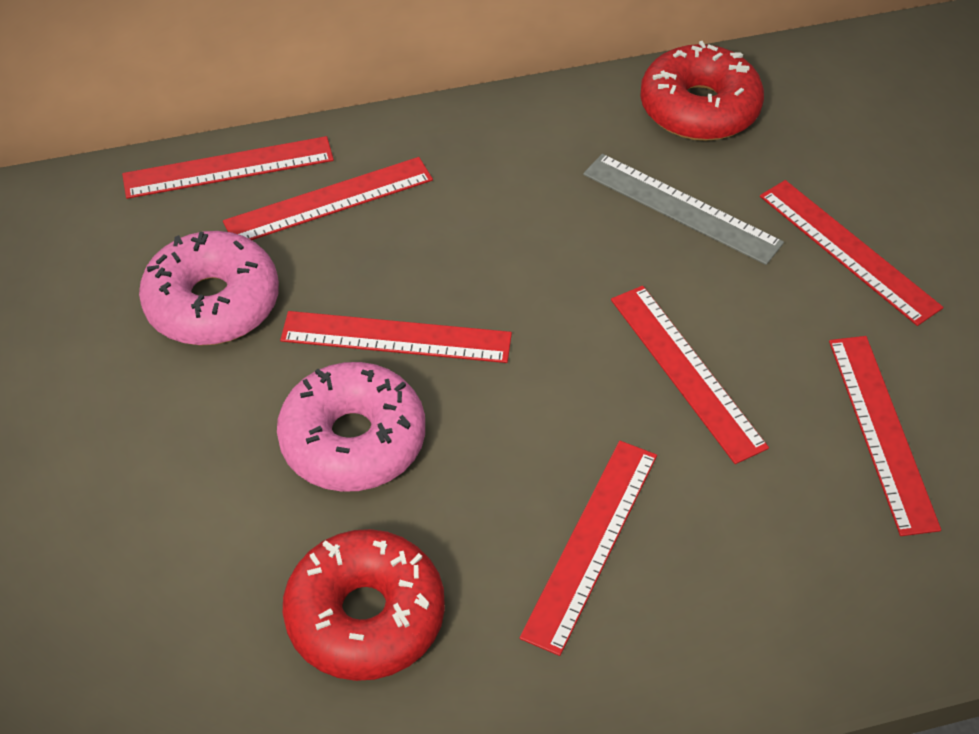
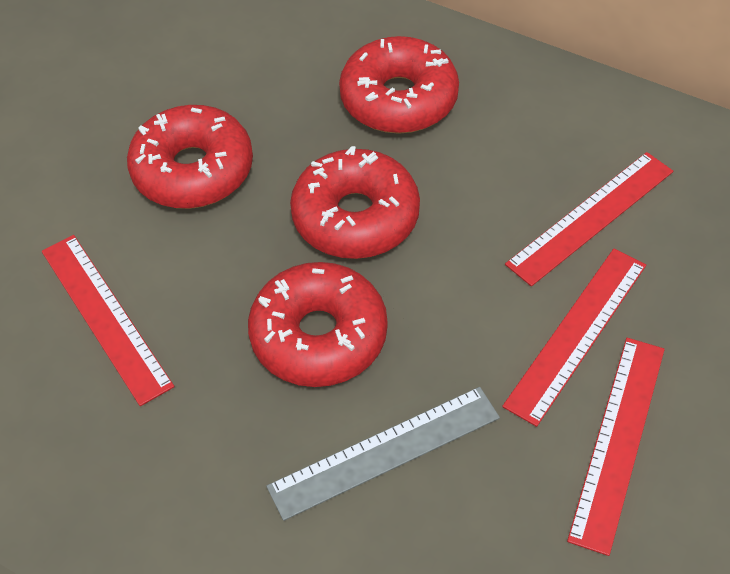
pink donut: 2 -> 0
red donut: 2 -> 4
red ruler: 7 -> 4

